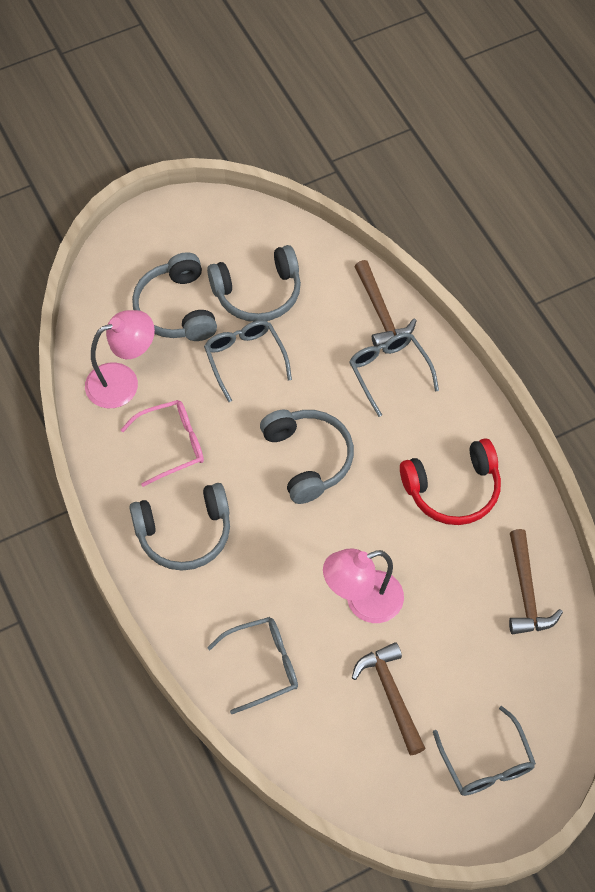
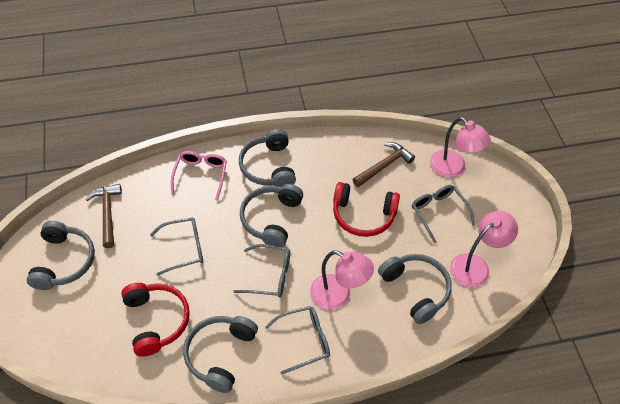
brown hammer: 3 -> 2
grey headphones: 4 -> 5
pink lamp: 2 -> 3
red headphones: 1 -> 2

